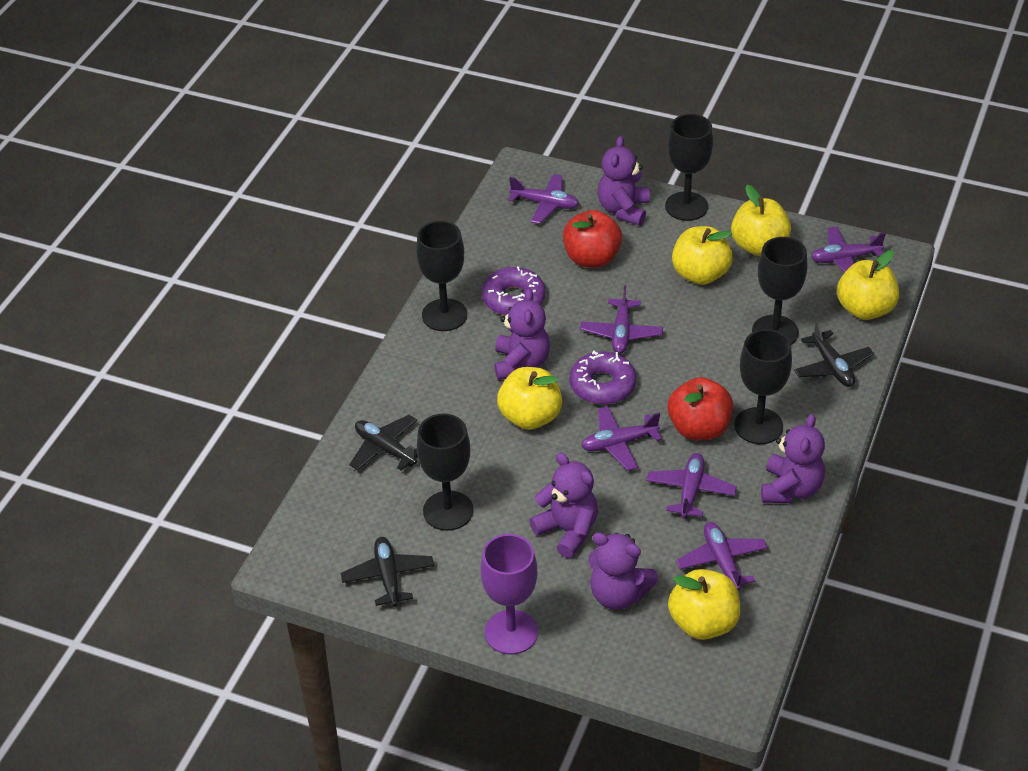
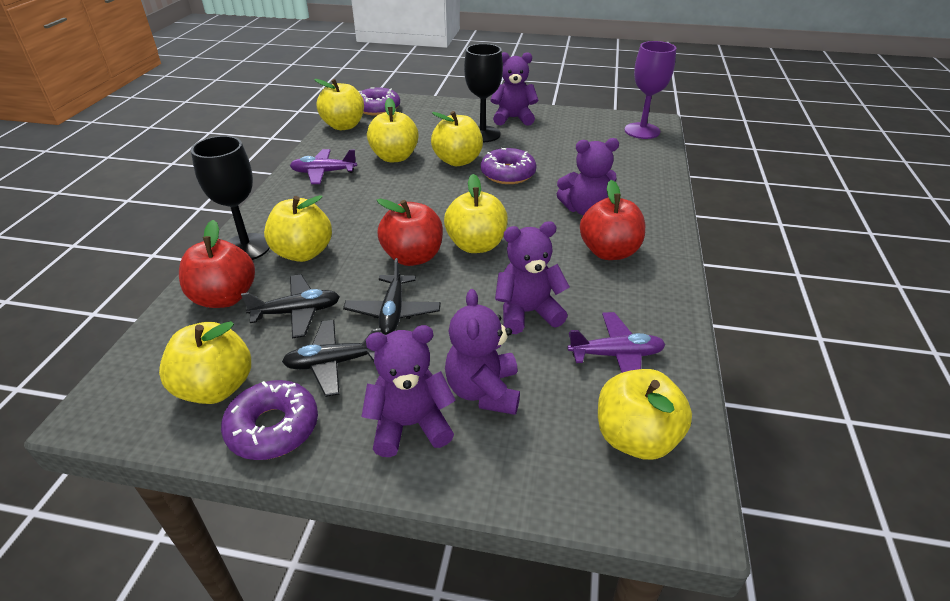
black goblet: 5 -> 2
purple donut: 2 -> 3
purple plane: 6 -> 2
red apple: 2 -> 3
yellow apple: 5 -> 7

